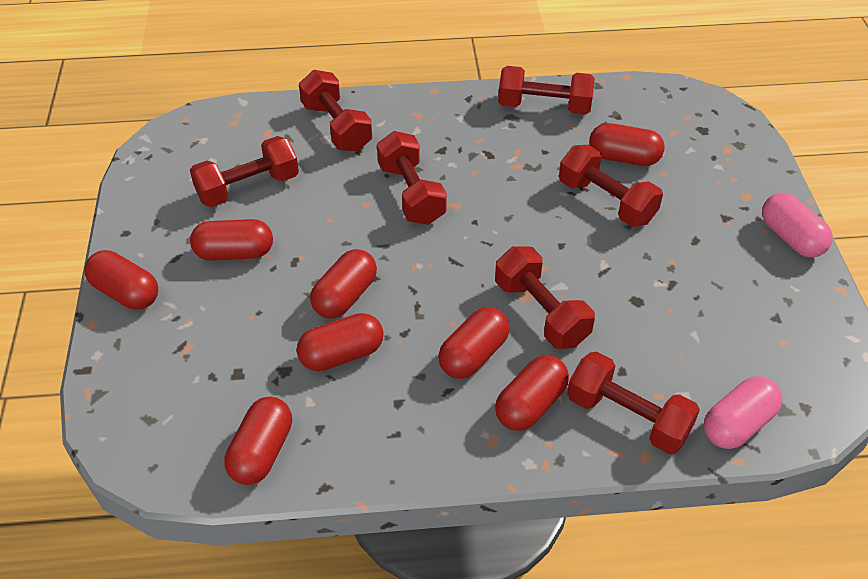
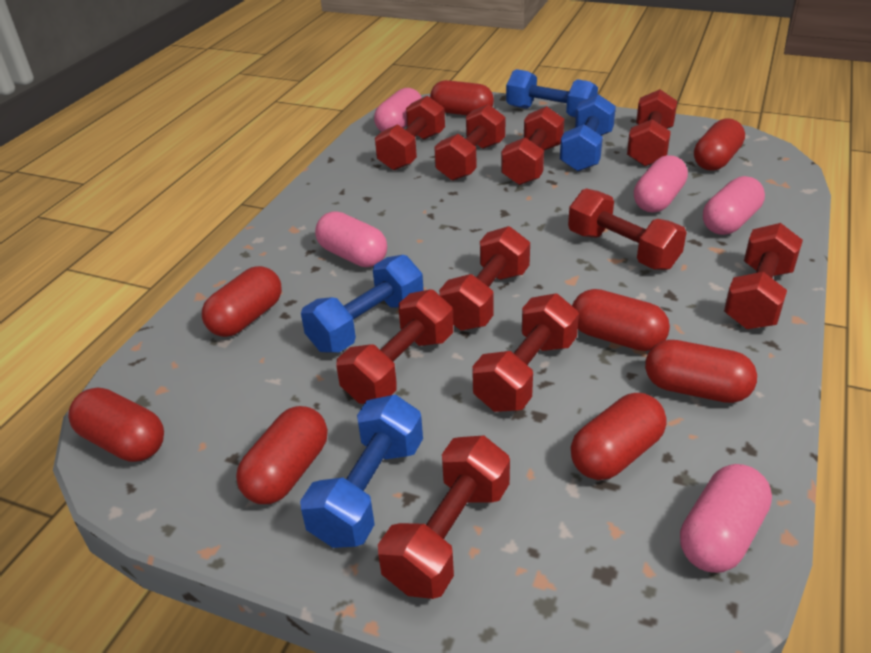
blue dumbbell: 0 -> 4
pink capsule: 2 -> 5
red dumbbell: 7 -> 10

